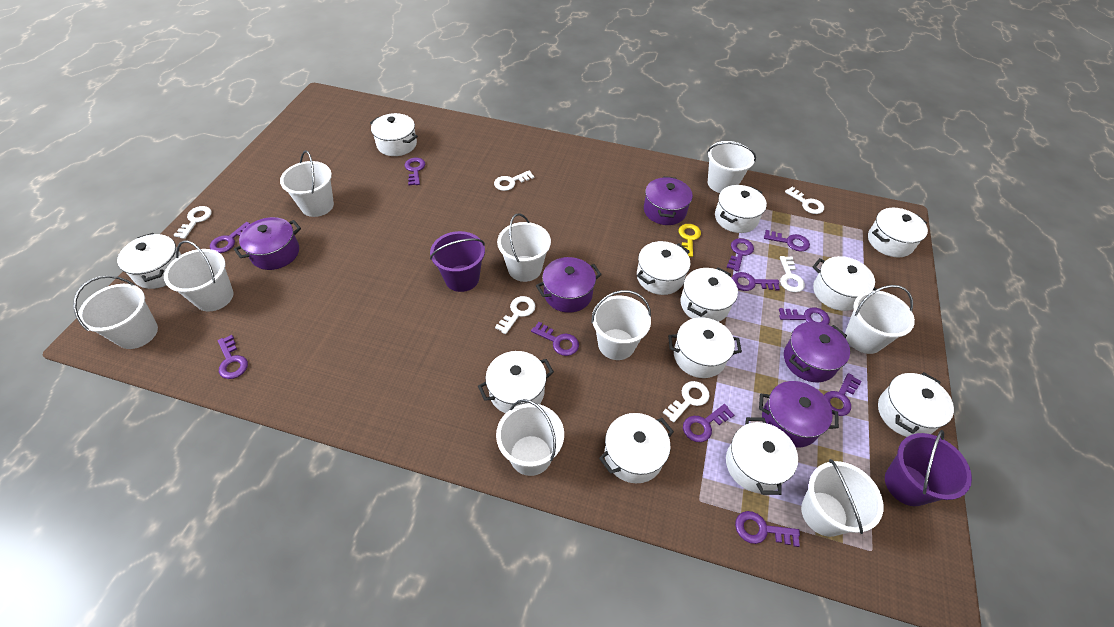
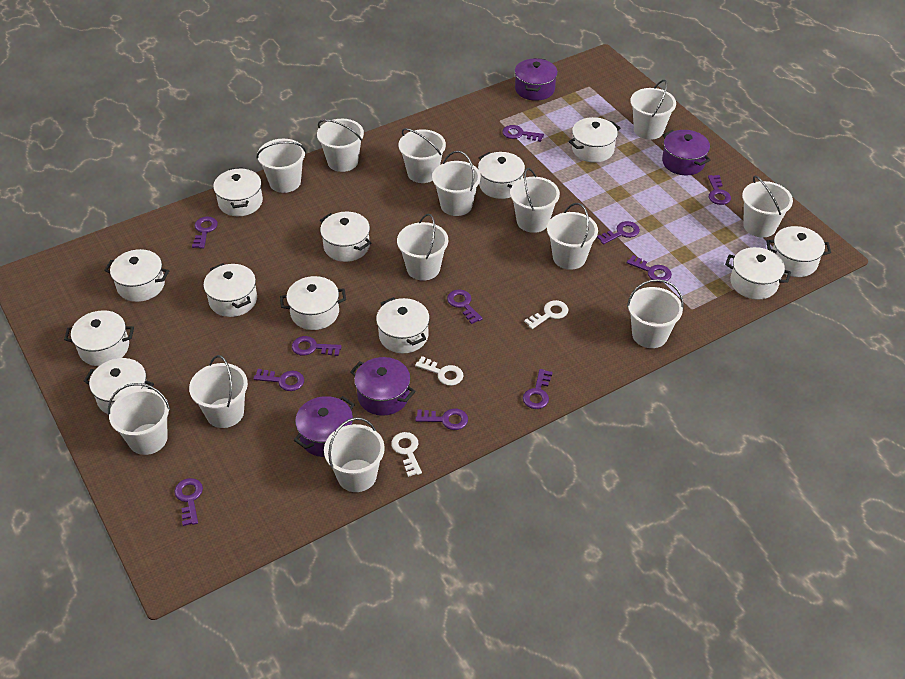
purple bucket: 2 -> 0
purple pot: 5 -> 4
white bucket: 9 -> 13
white key: 6 -> 3
yellow key: 1 -> 0

